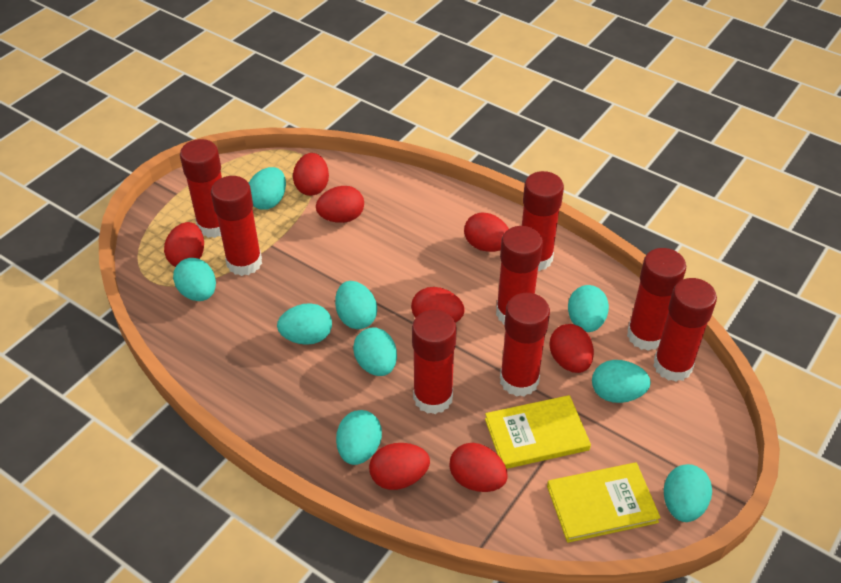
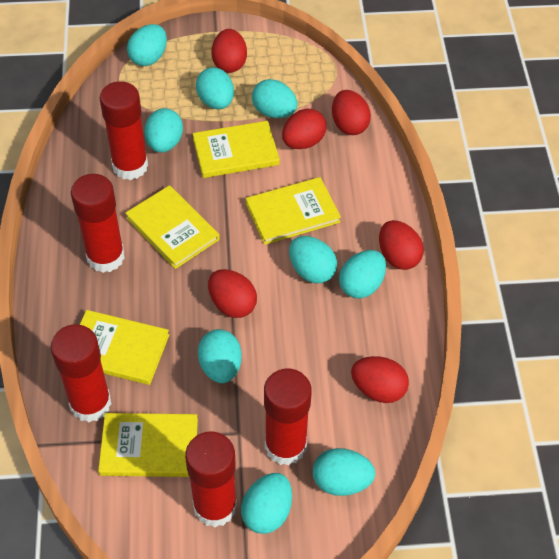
red egg: 8 -> 6
red glue stick: 8 -> 5
yellow book: 2 -> 5

